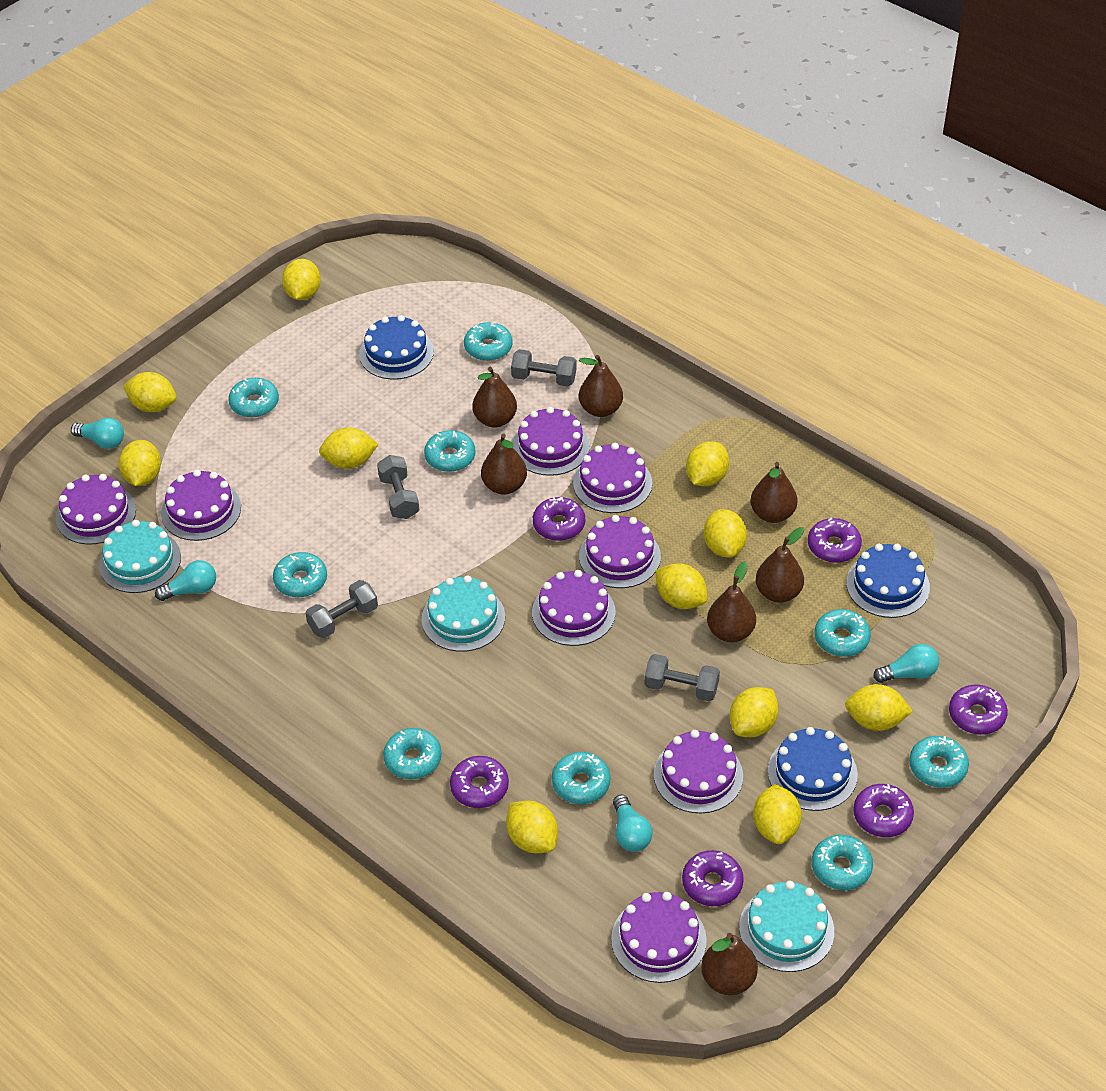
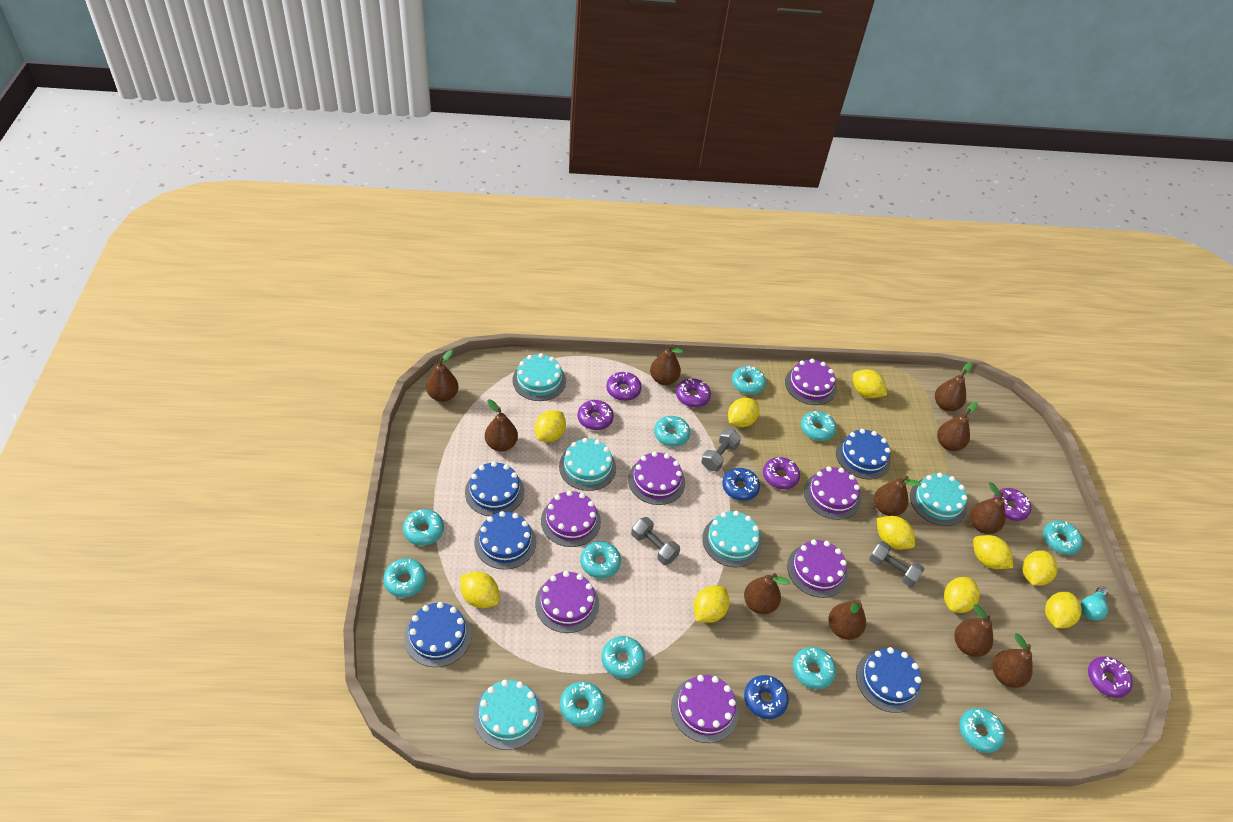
blue cake: 3 -> 5
blue donut: 0 -> 2
brown pear: 7 -> 11
grey dumbbell: 4 -> 3
purple cake: 8 -> 7
turquoise cake: 3 -> 5
turquoise donut: 9 -> 11
turquoise light bulb: 4 -> 1
yellow lemon: 11 -> 10

